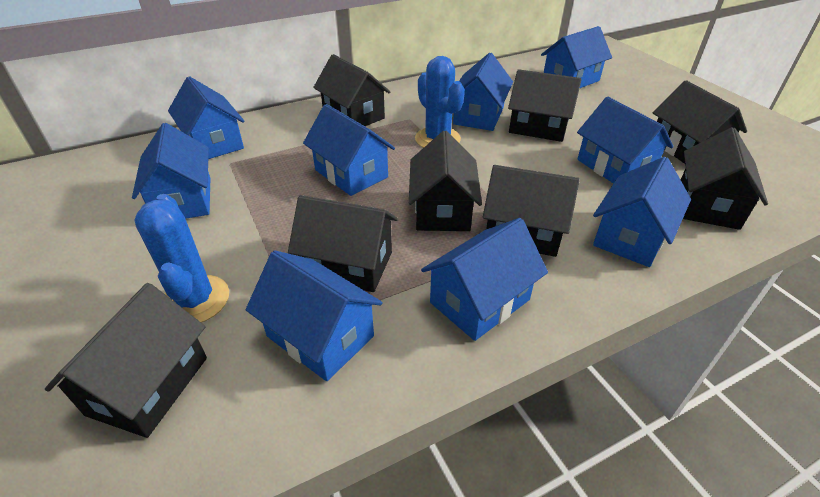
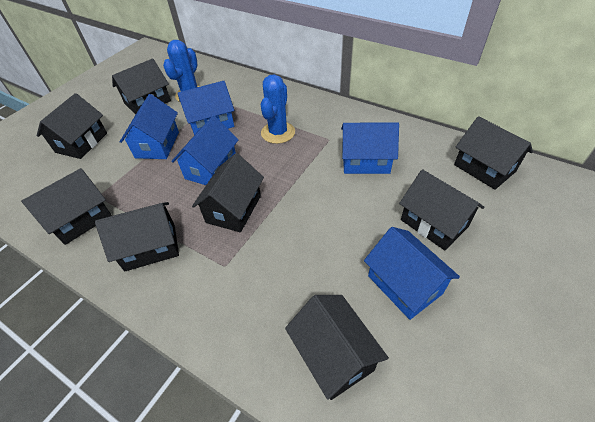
blue house: 9 -> 5

